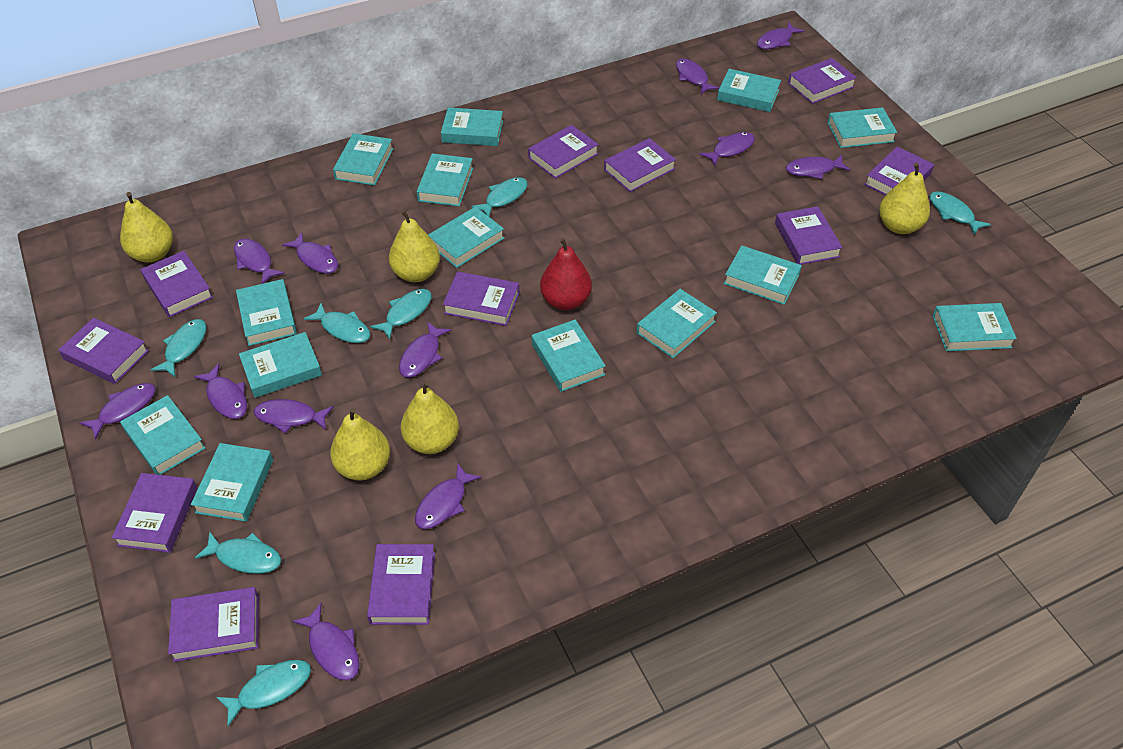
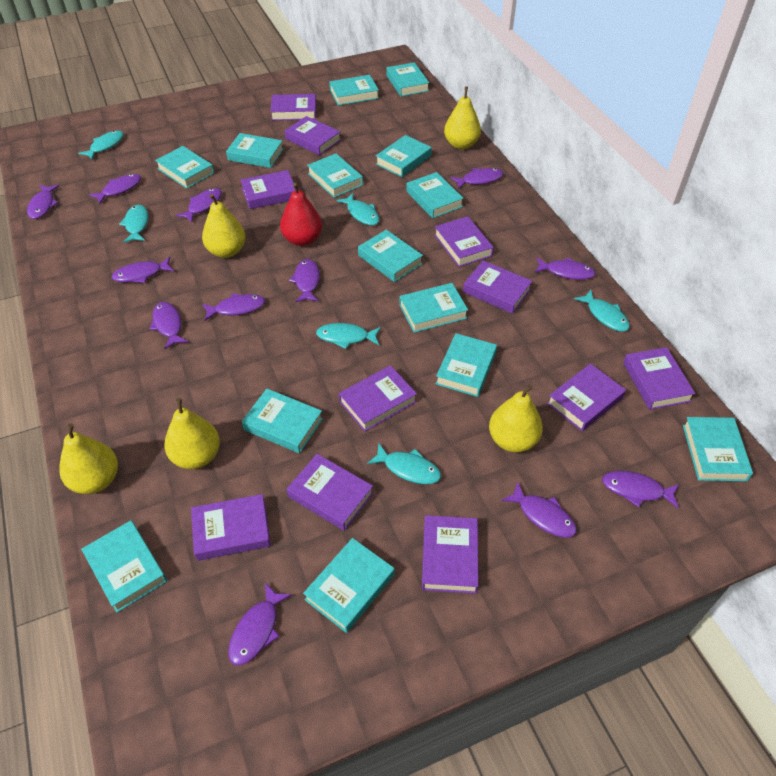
turquoise fish: 7 -> 6

